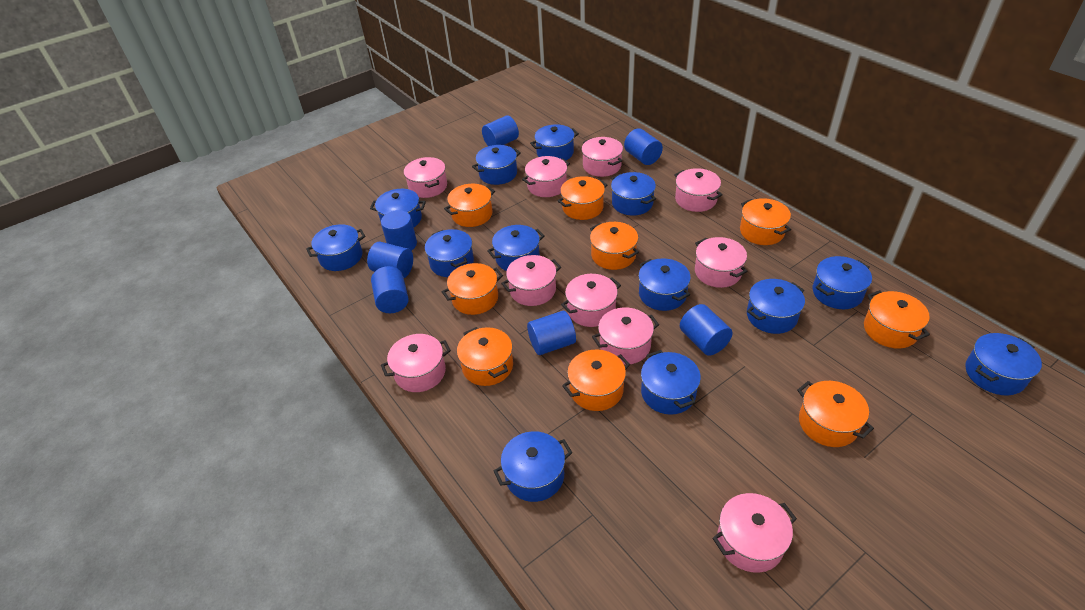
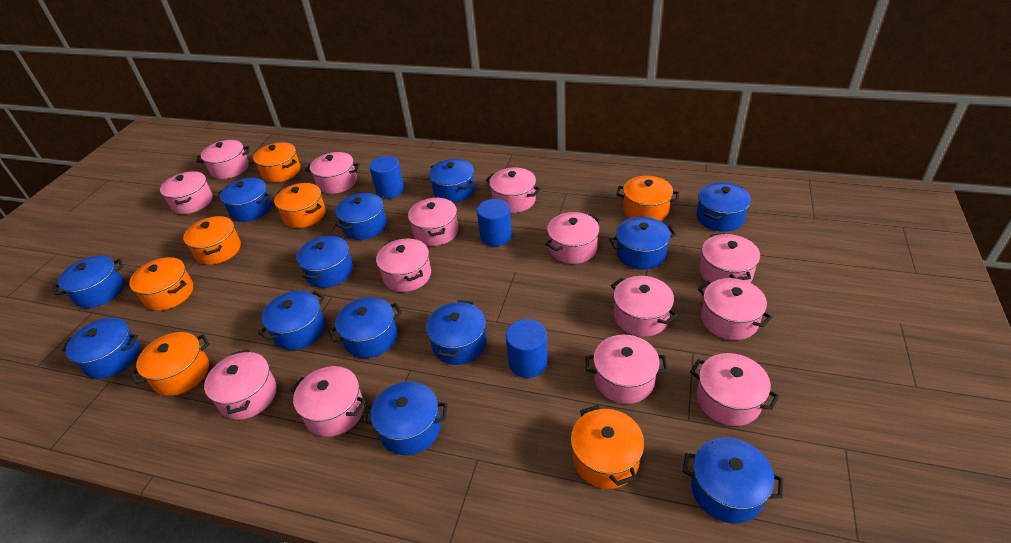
blue cylinder: 7 -> 3
orange pot: 9 -> 7
pink pot: 10 -> 14

